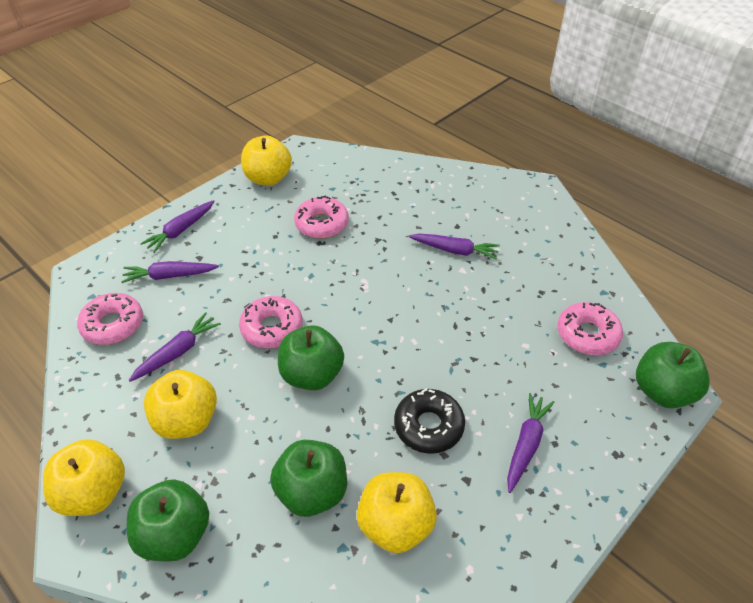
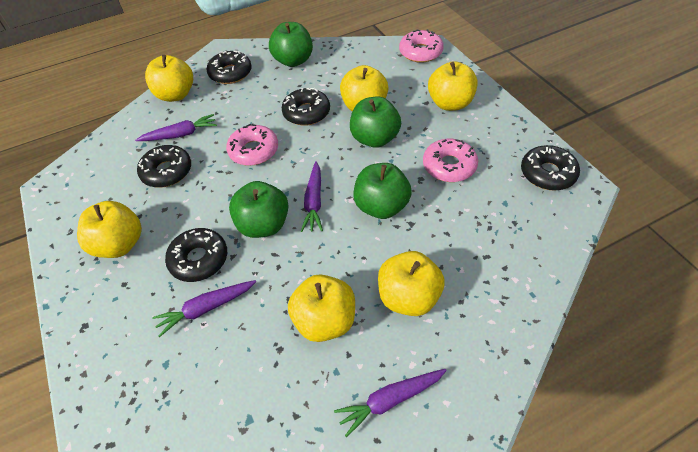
black donut: 1 -> 5
pink donut: 4 -> 3
purple carrot: 5 -> 4
yellow apple: 4 -> 6

